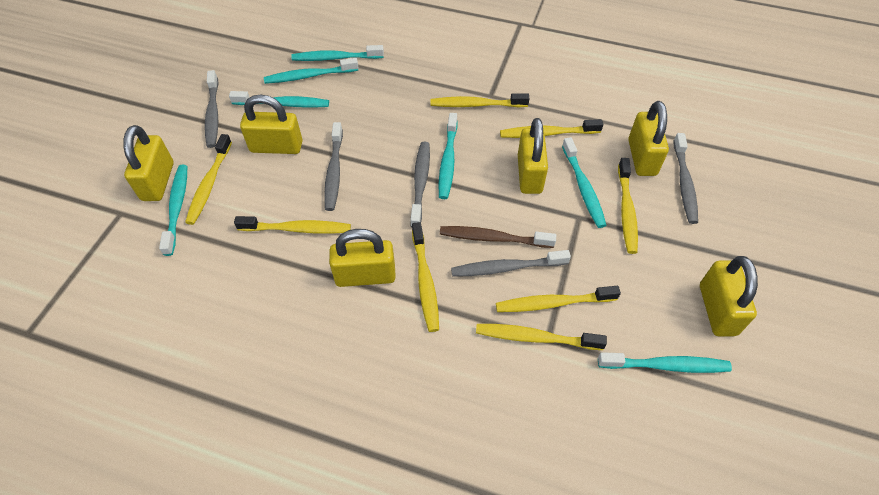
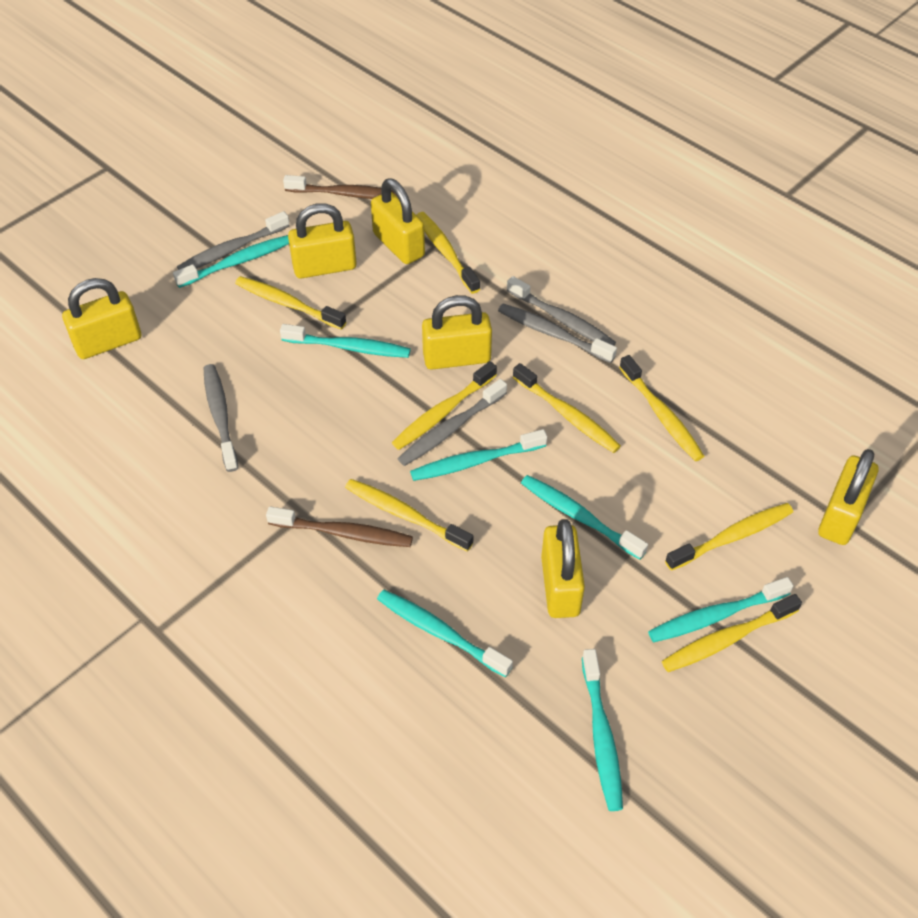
brown toothbrush: 1 -> 2

